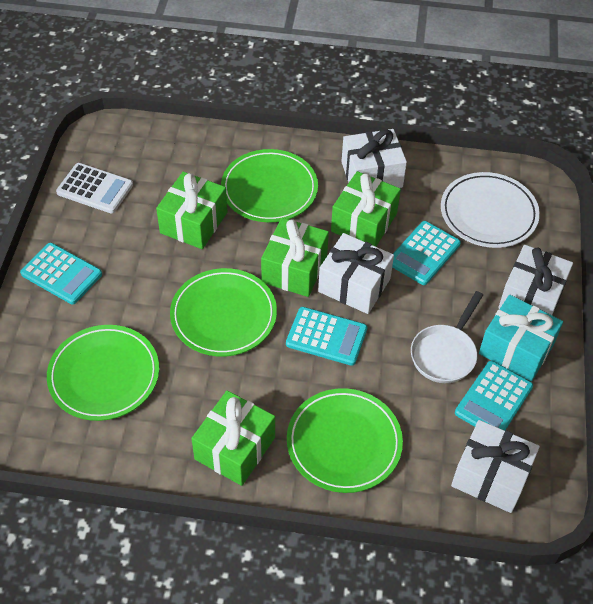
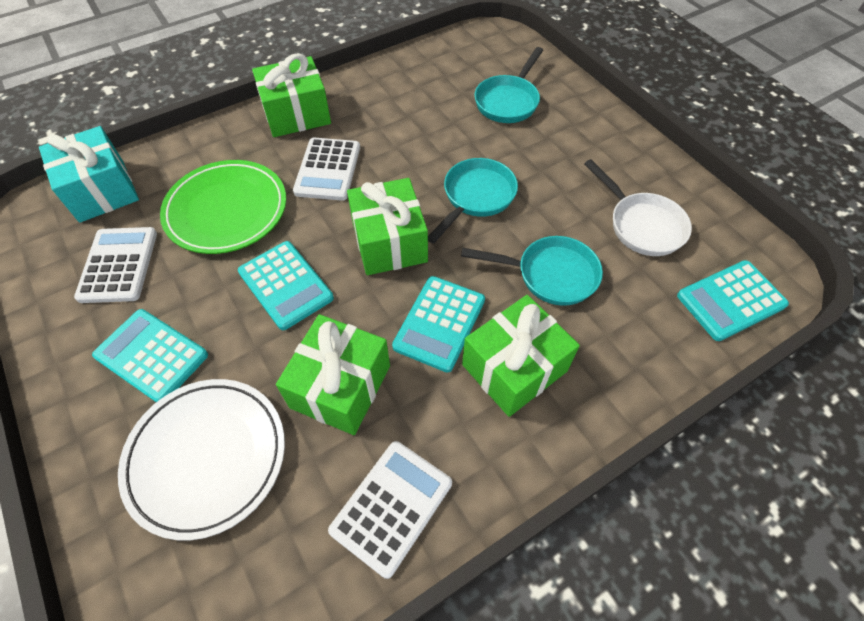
green plate: 4 -> 1
turquoise pan: 0 -> 3
white calculator: 1 -> 3
white gift: 4 -> 0

